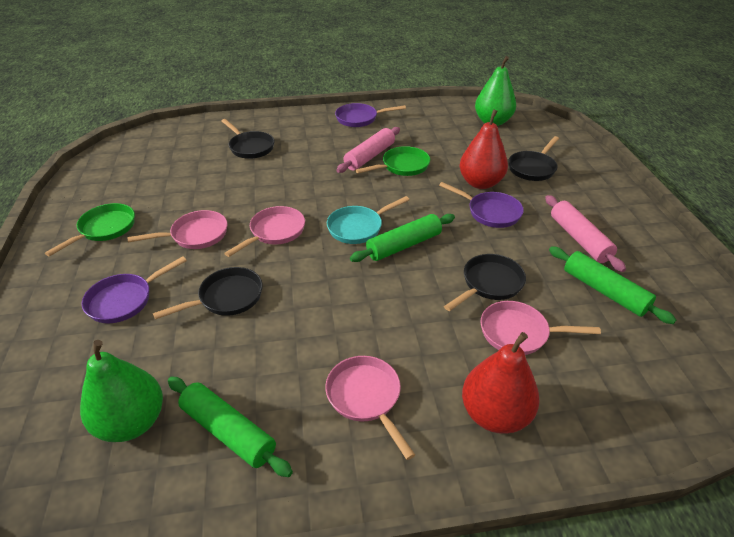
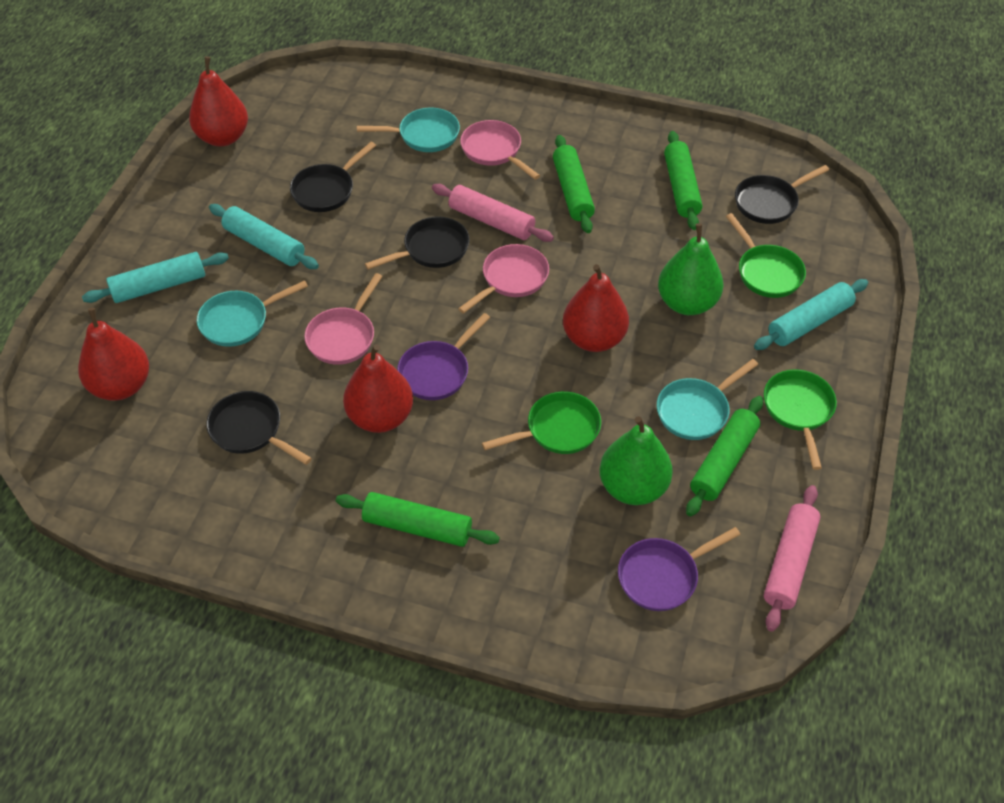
green pan: 2 -> 3
green rolling pin: 3 -> 4
pink pan: 4 -> 3
purple pan: 3 -> 2
red pear: 2 -> 4
turquoise pan: 1 -> 3
turquoise rolling pin: 0 -> 3

